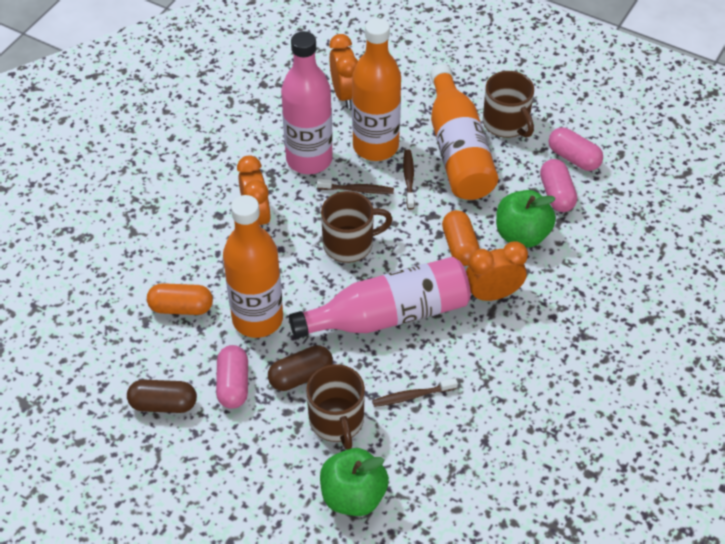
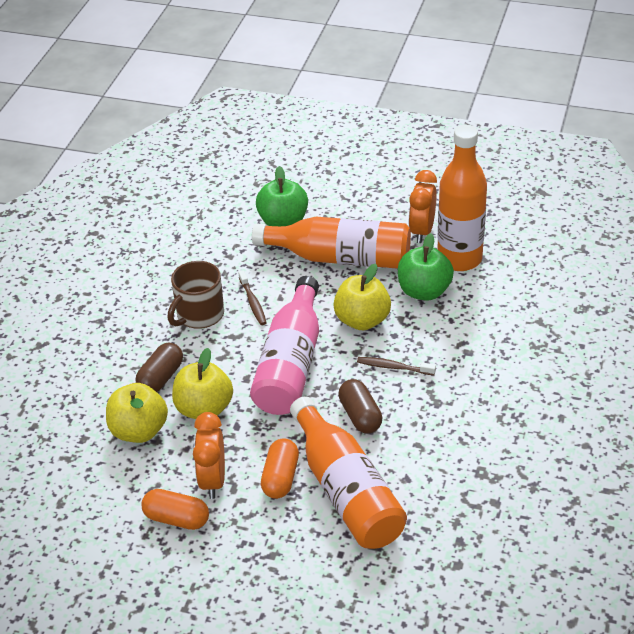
brown mug: 3 -> 1
brown toothbrush: 3 -> 2
orange clock: 3 -> 2
pink bottle: 2 -> 1
pink capsule: 3 -> 0
yellow apple: 0 -> 3

